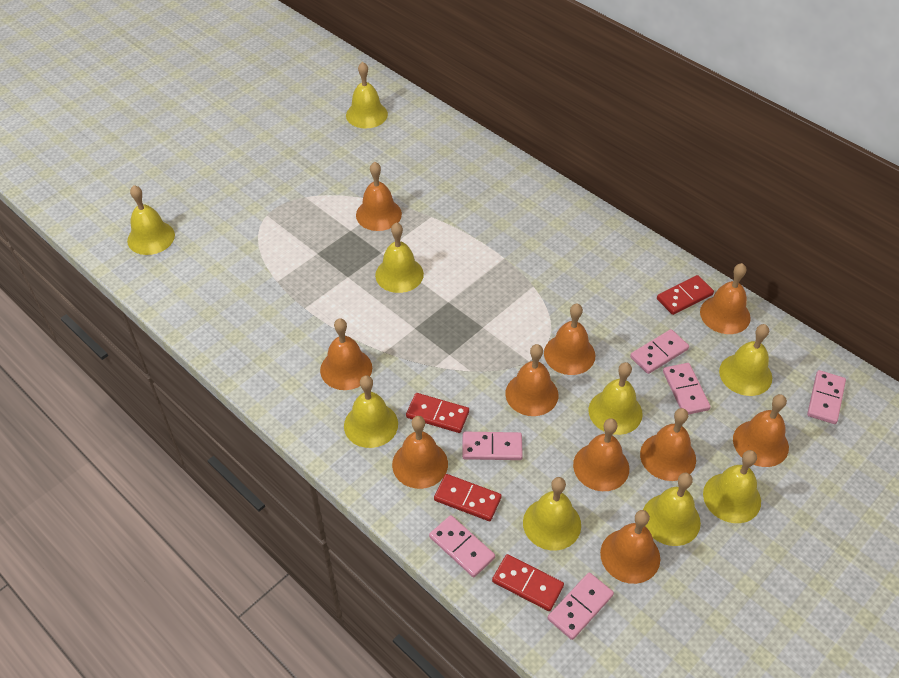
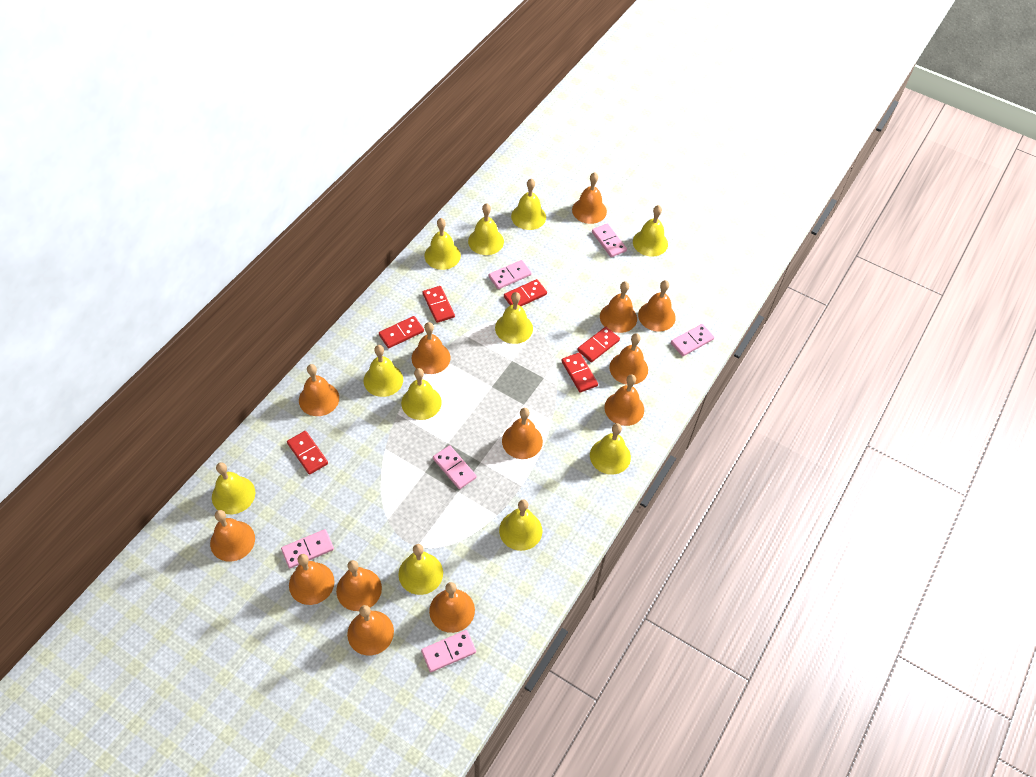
orange bell: 10 -> 13
red domino: 4 -> 6
yellow bell: 9 -> 11

